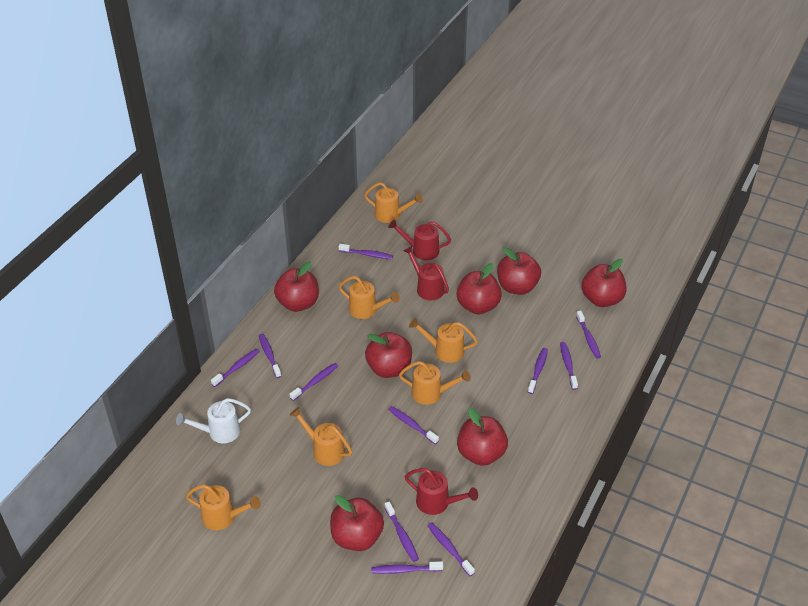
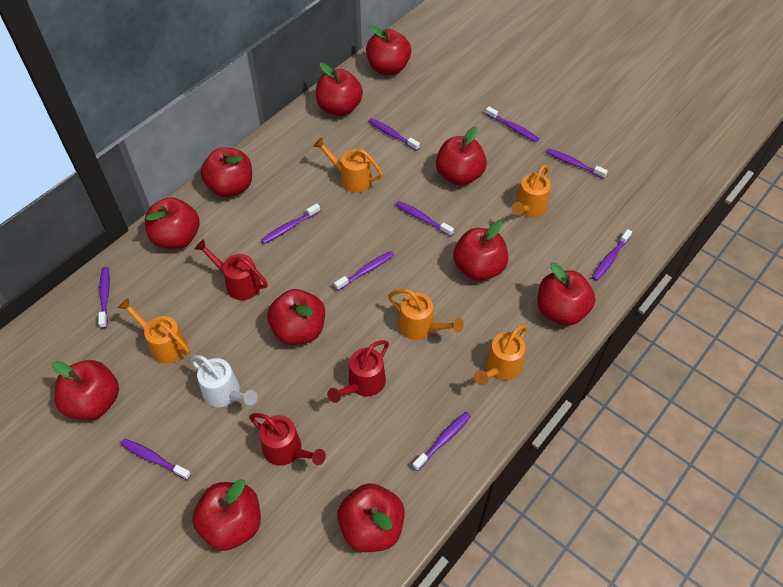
orange watering can: 6 -> 5
purple toothbrush: 11 -> 10
red apple: 7 -> 11

